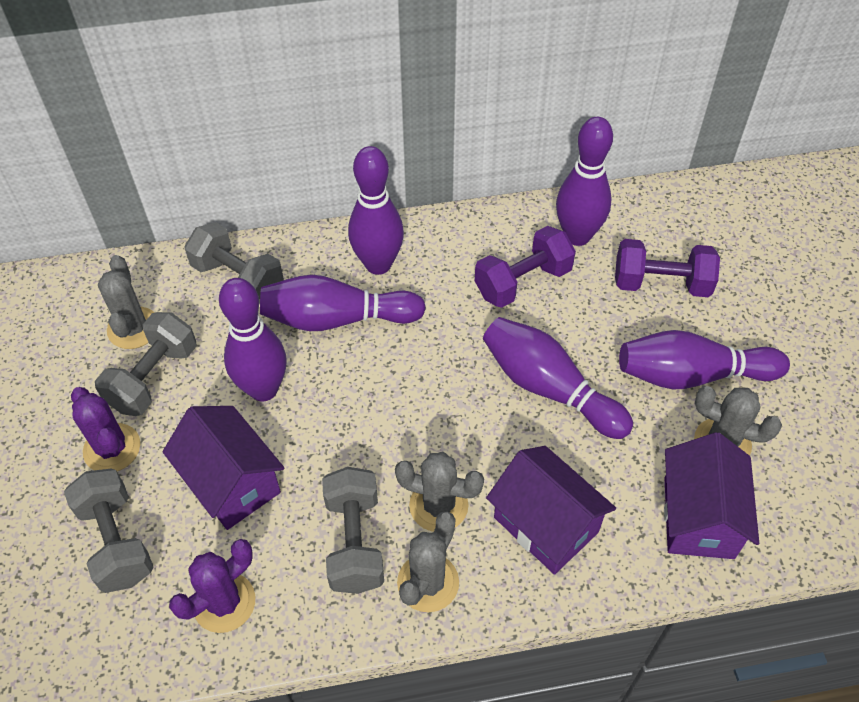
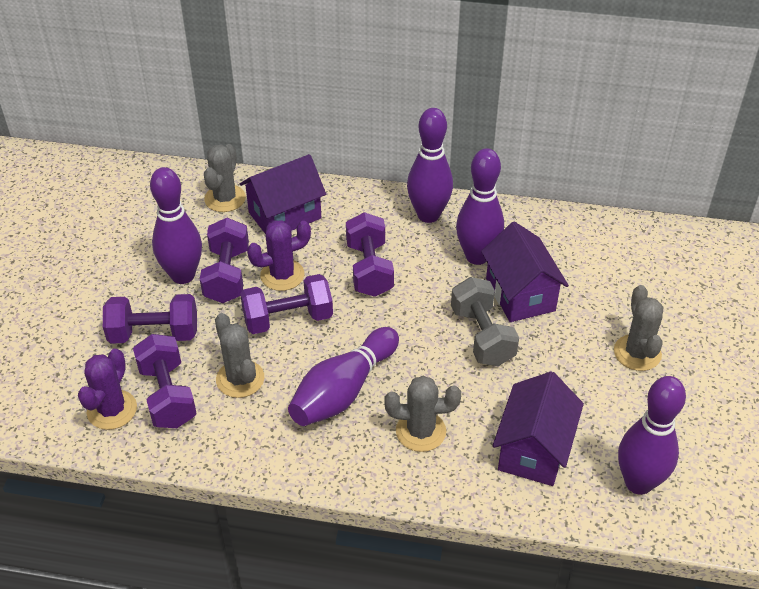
grey dumbbell: 4 -> 1
purple bowling pin: 6 -> 5
purple dumbbell: 2 -> 5

